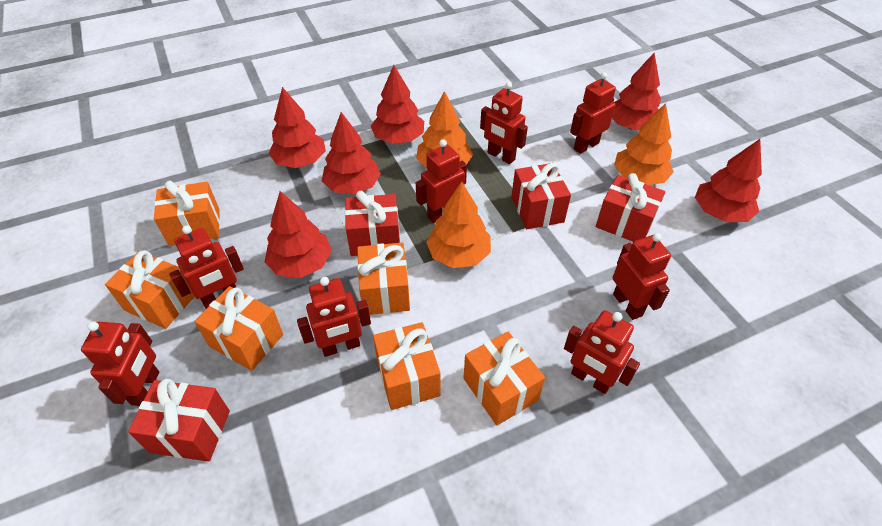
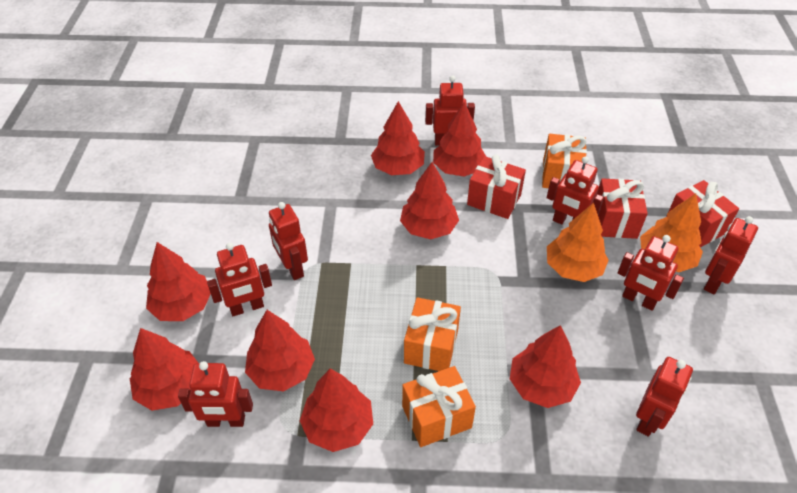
orange gift: 6 -> 3
orange tree: 3 -> 2
red gift: 4 -> 3
red tree: 6 -> 8

